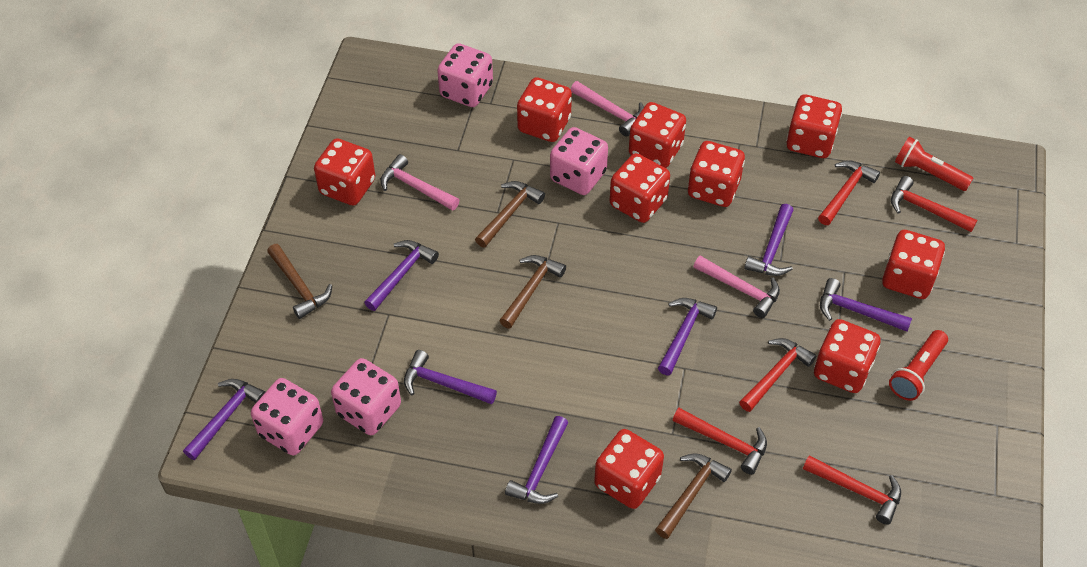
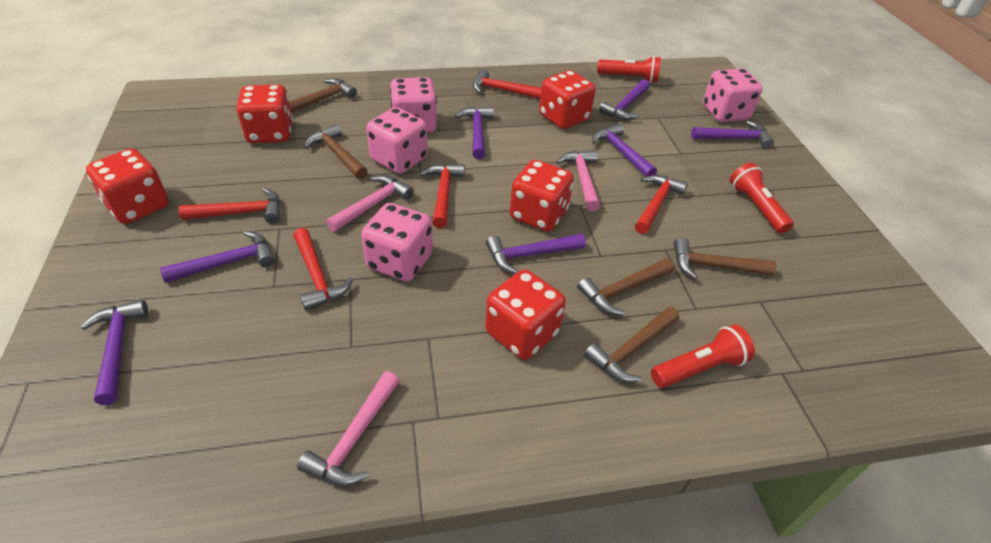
brown hammer: 4 -> 5
red dice: 9 -> 5
red flashlight: 2 -> 3

